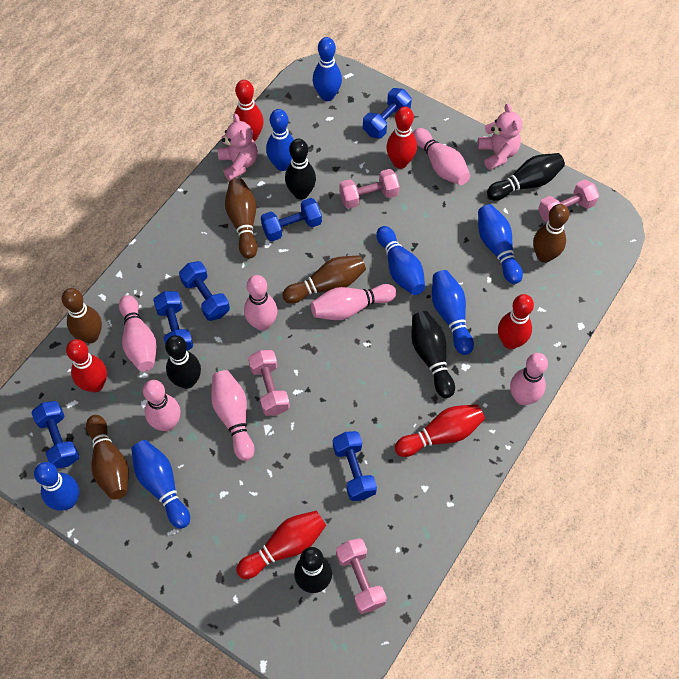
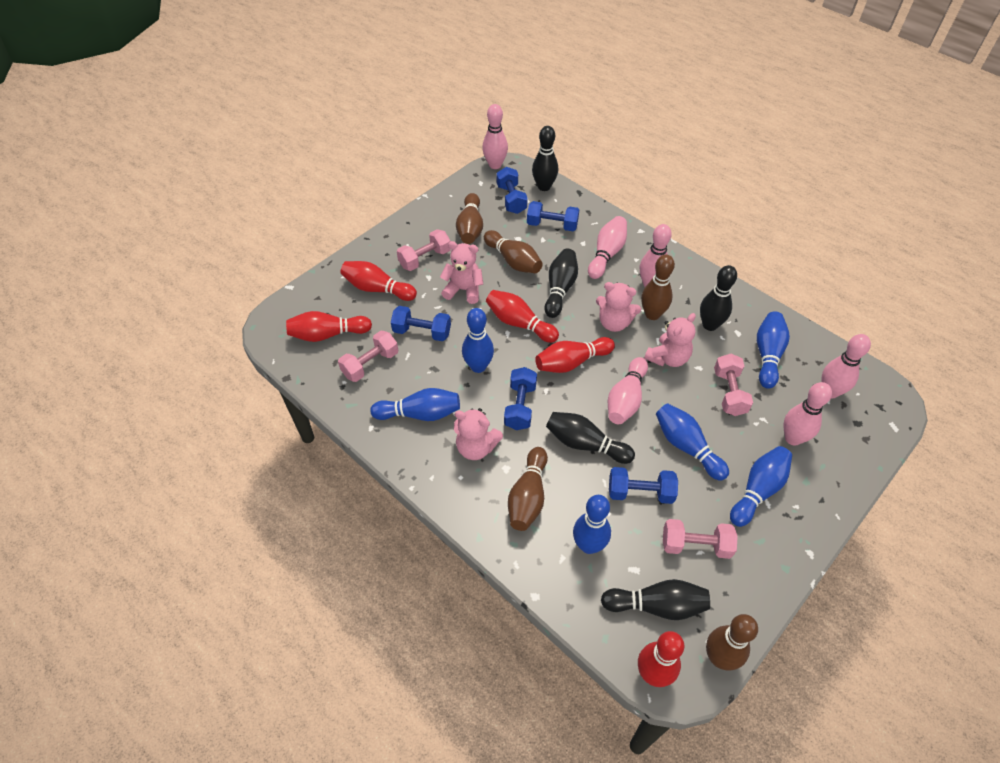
blue bowling pin: 7 -> 6
blue dumbbell: 6 -> 5
pink bowling pin: 7 -> 6
pink teddy bear: 2 -> 4
red bowling pin: 6 -> 5

